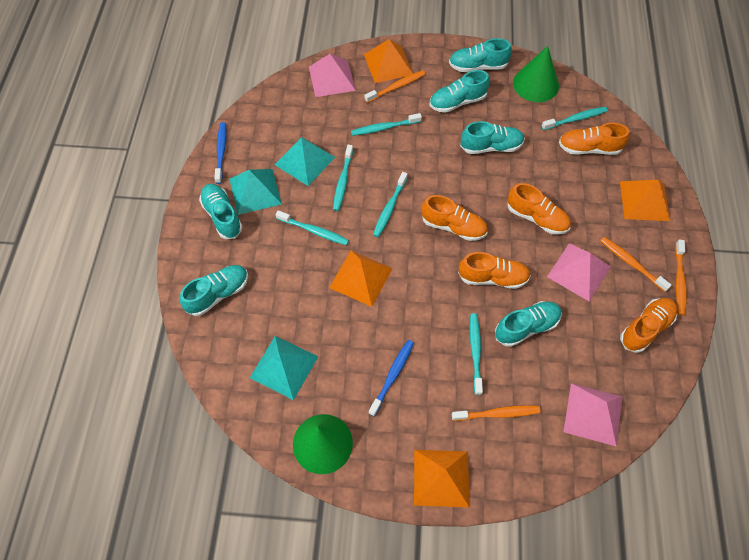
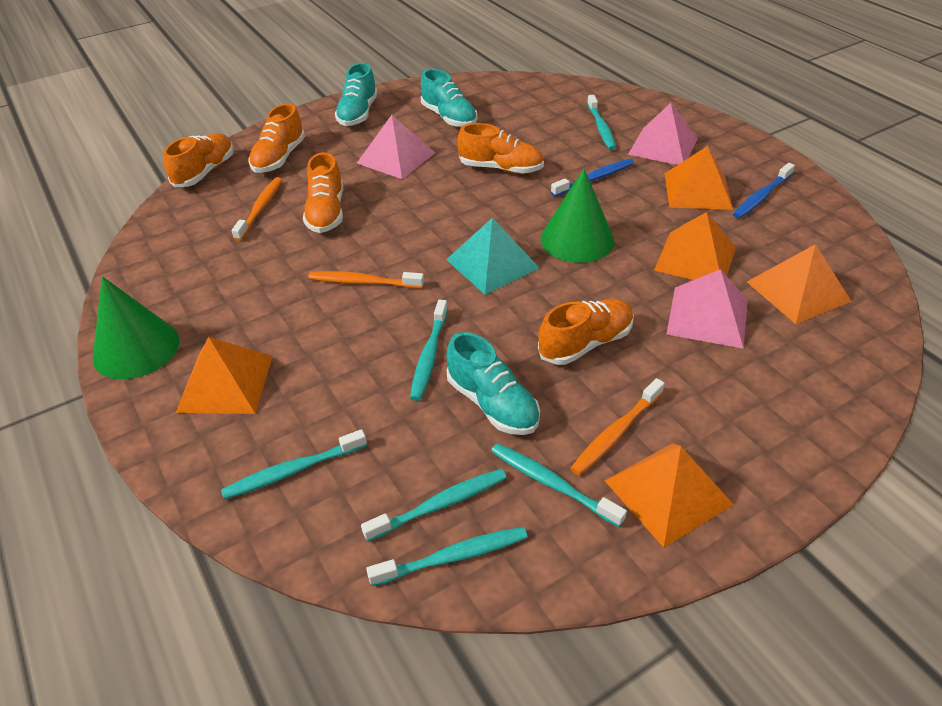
orange pyramid: 4 -> 5
orange toothbrush: 4 -> 3
turquoise pyramid: 3 -> 1
turquoise shoe: 6 -> 3

